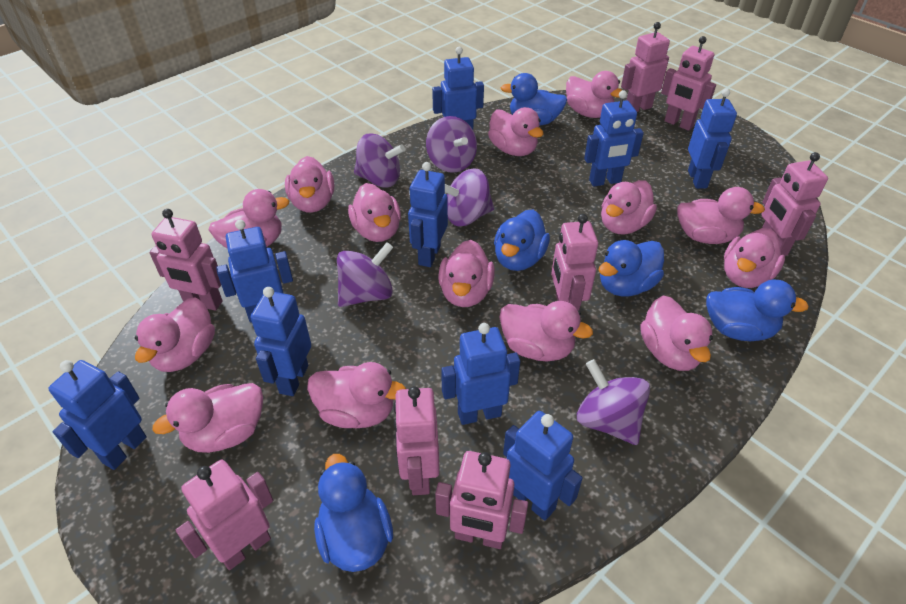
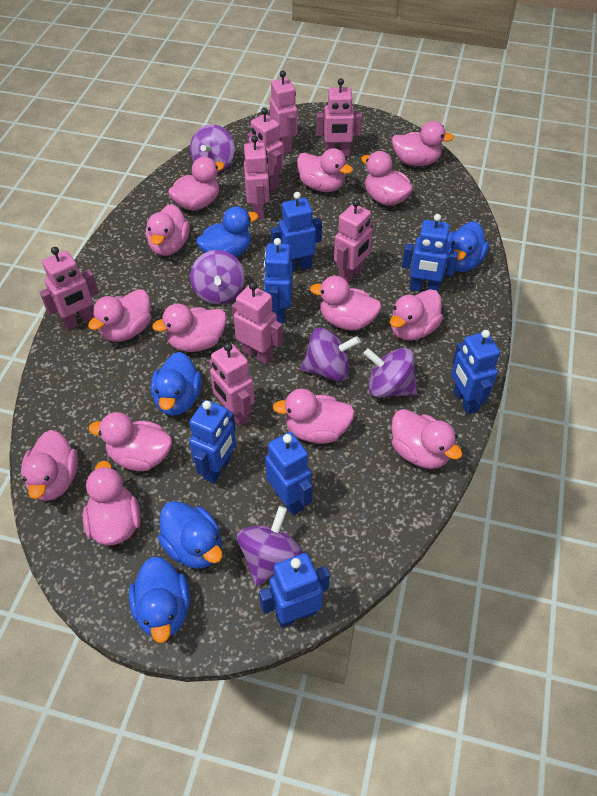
blue robot: 9 -> 7

